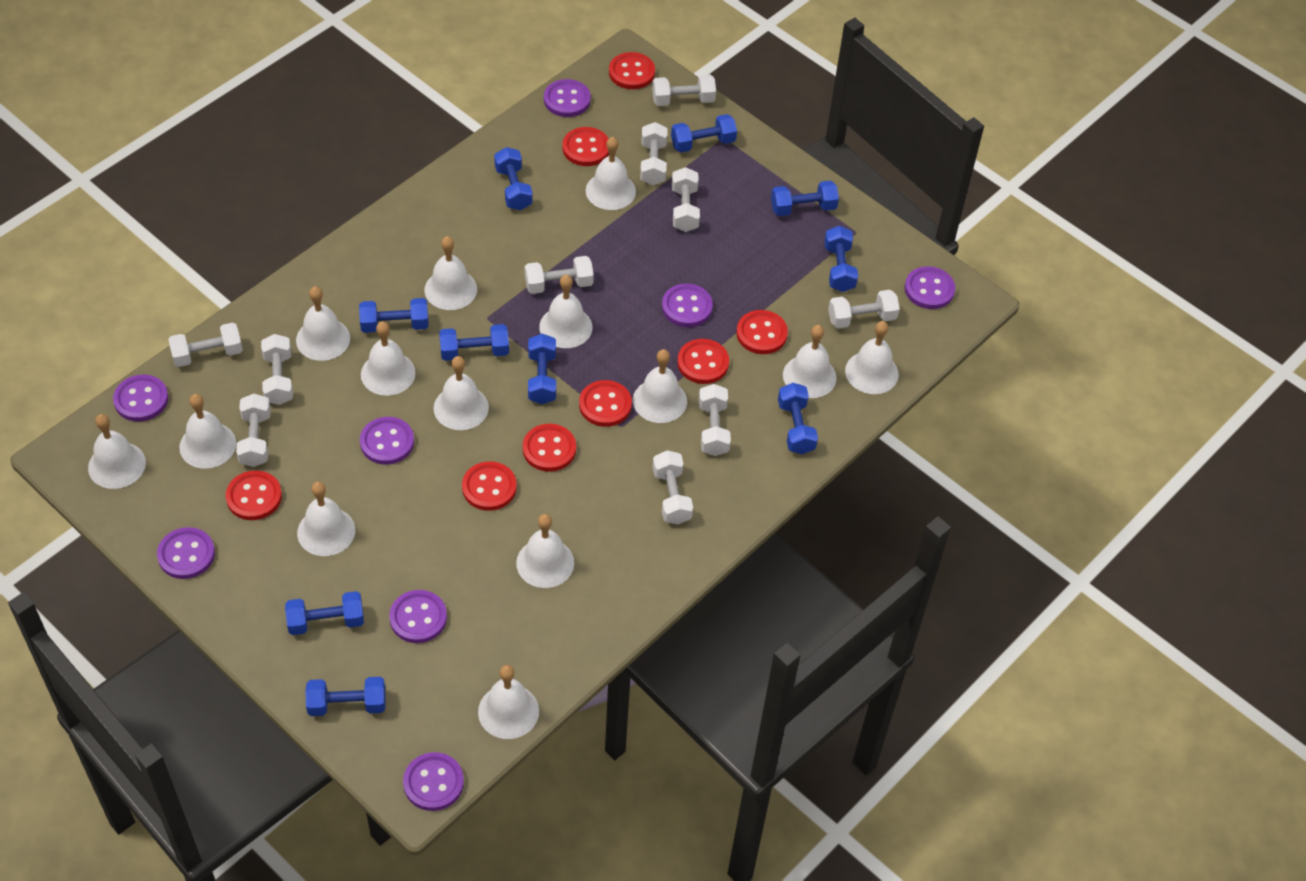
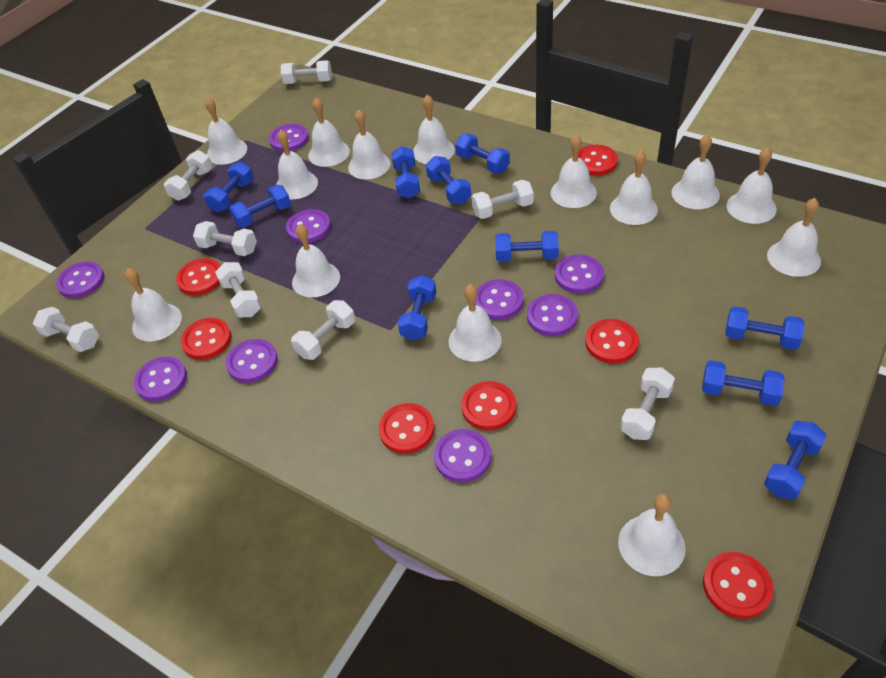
purple button: 8 -> 9
red button: 8 -> 7
white dumbbell: 10 -> 8

